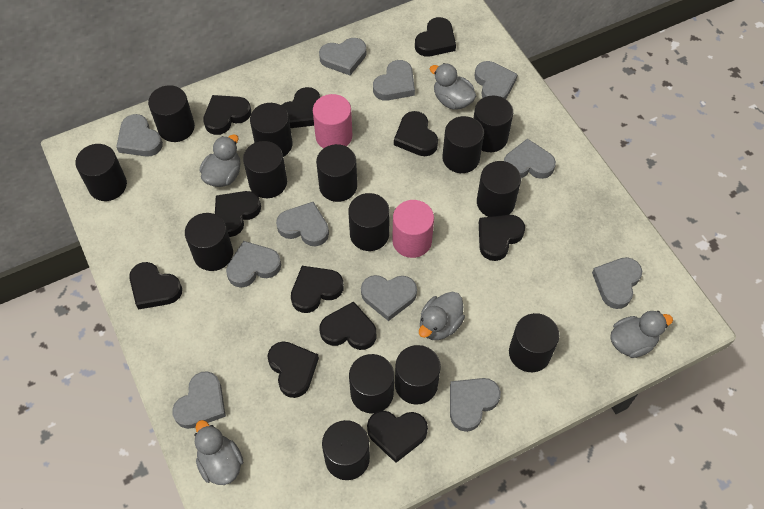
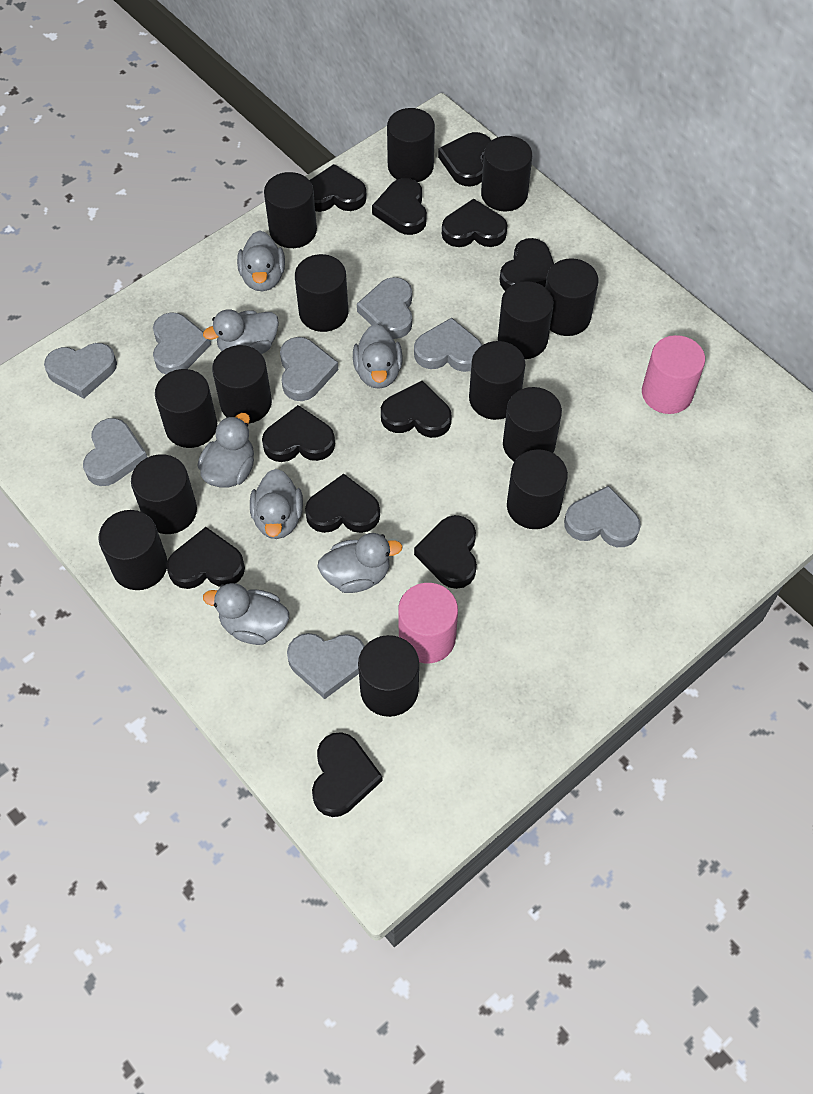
grey duck: 5 -> 7
grey heart: 11 -> 8

